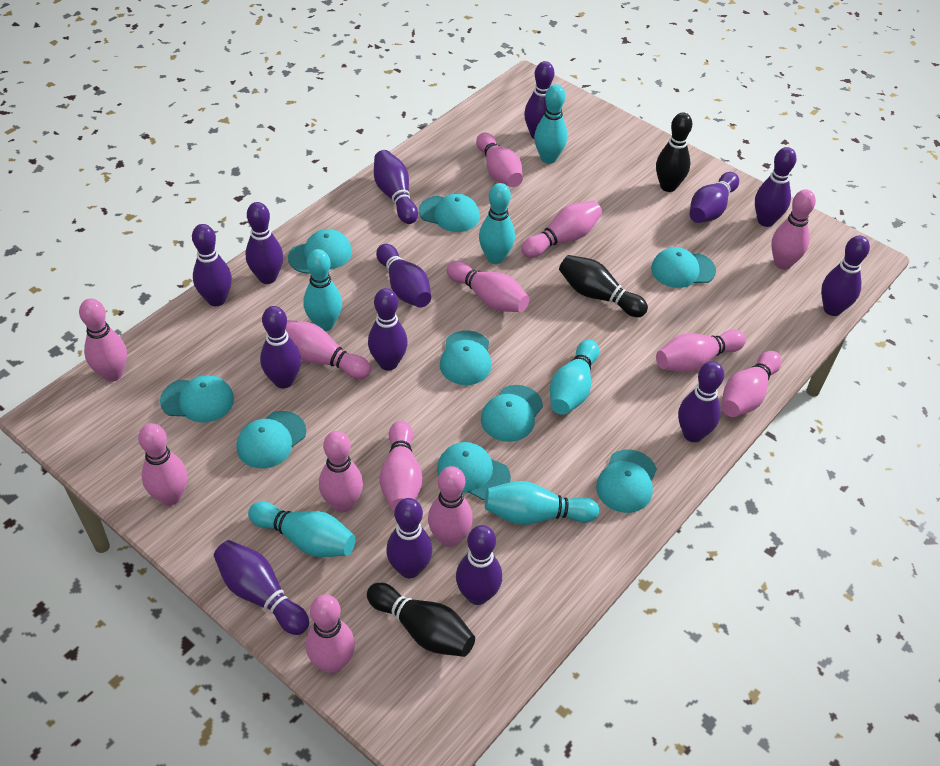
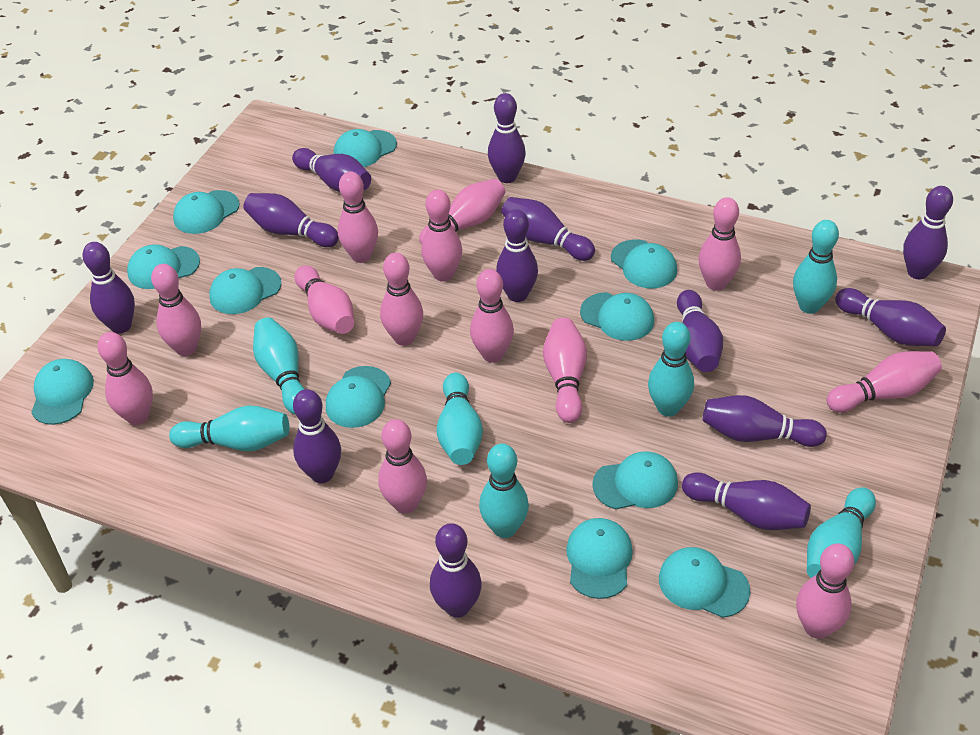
black bowling pin: 3 -> 0
purple bowling pin: 14 -> 13
turquoise bowling pin: 6 -> 7
turquoise cap: 9 -> 11

